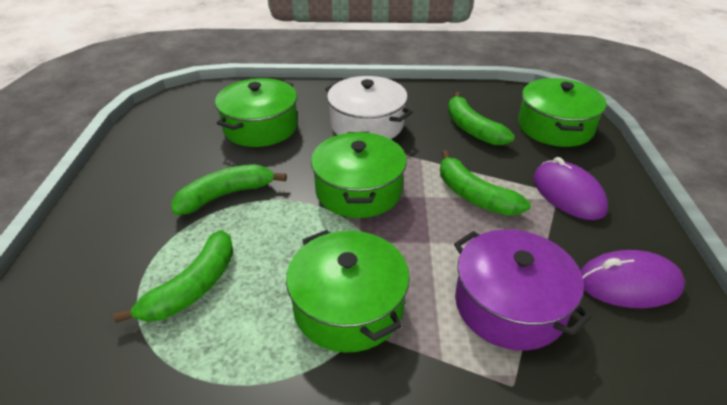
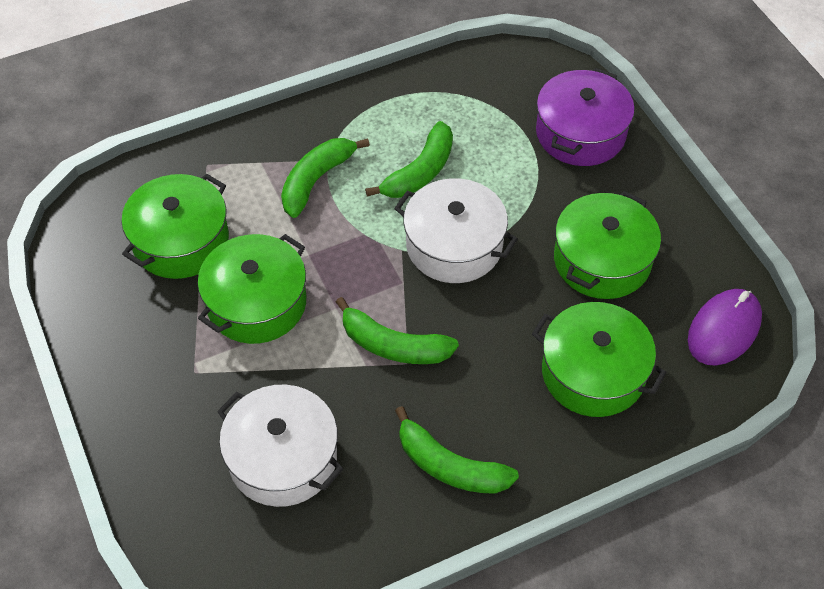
purple mouse: 2 -> 1
white pot: 1 -> 2

